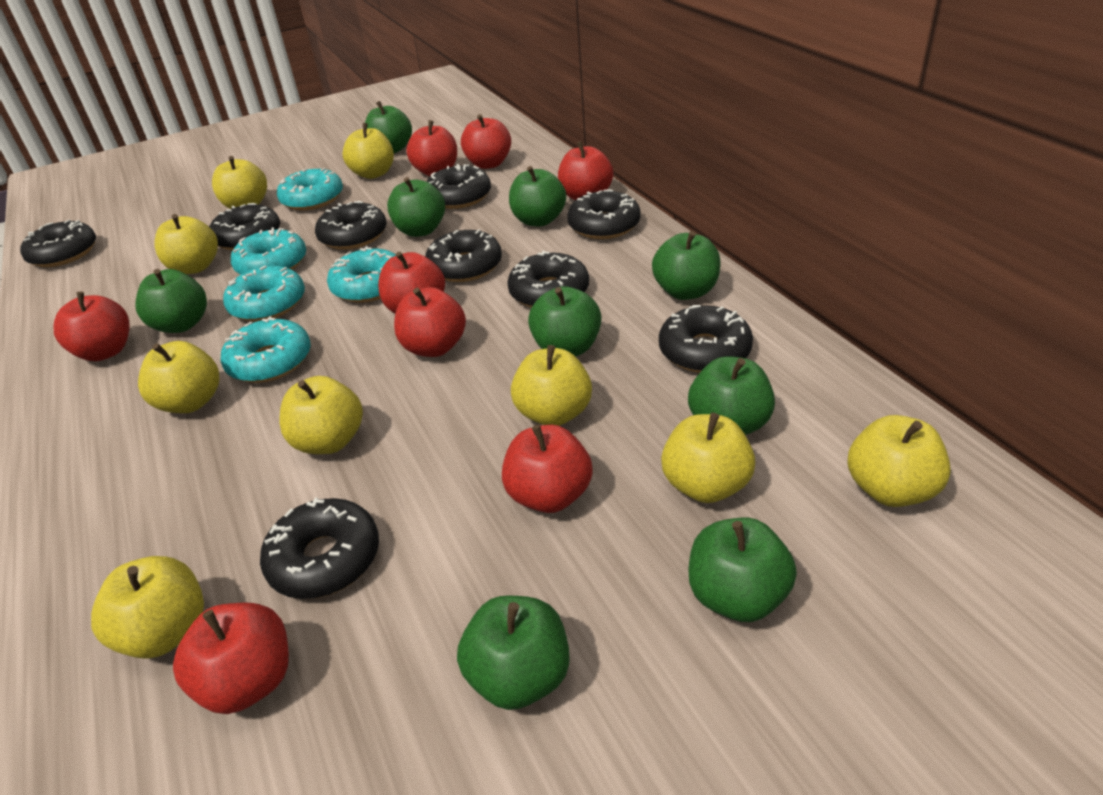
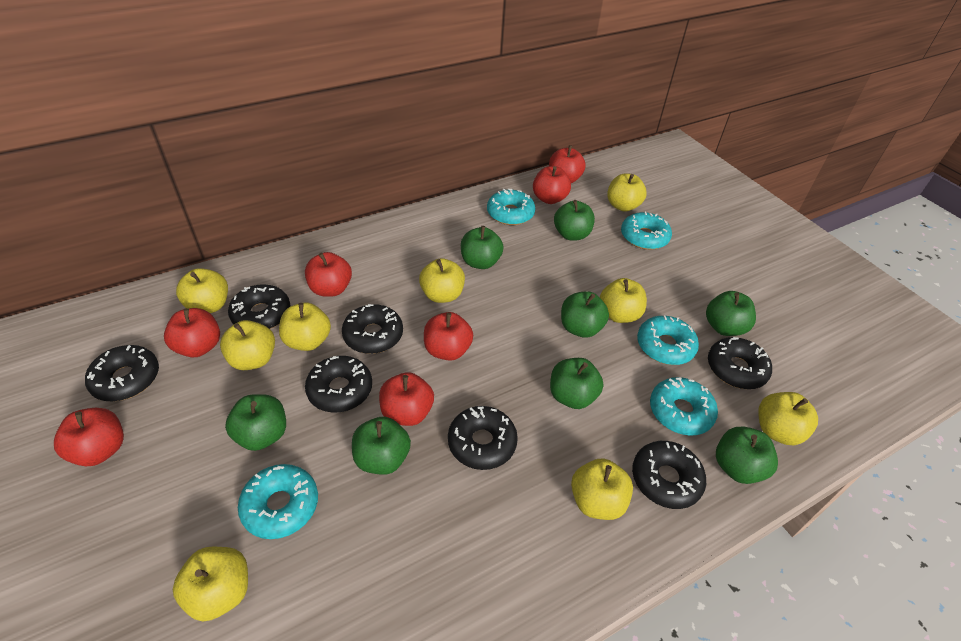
black donut: 9 -> 7
green apple: 9 -> 8
red apple: 8 -> 7

